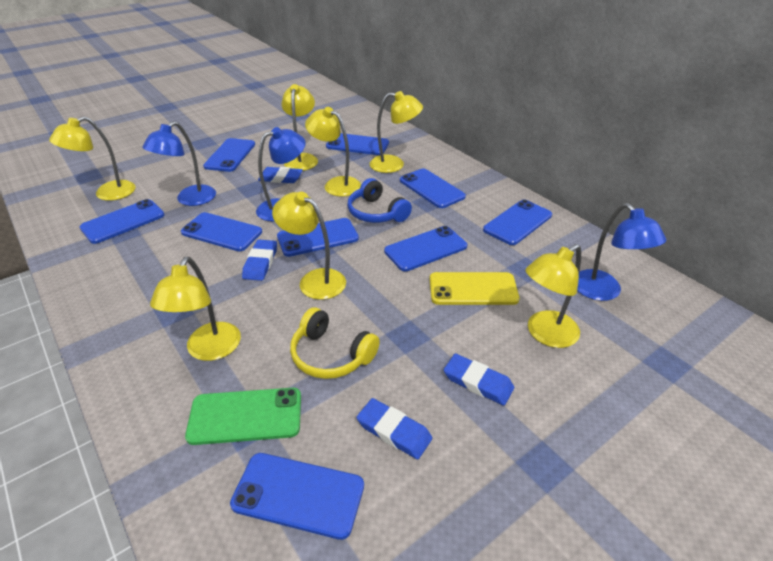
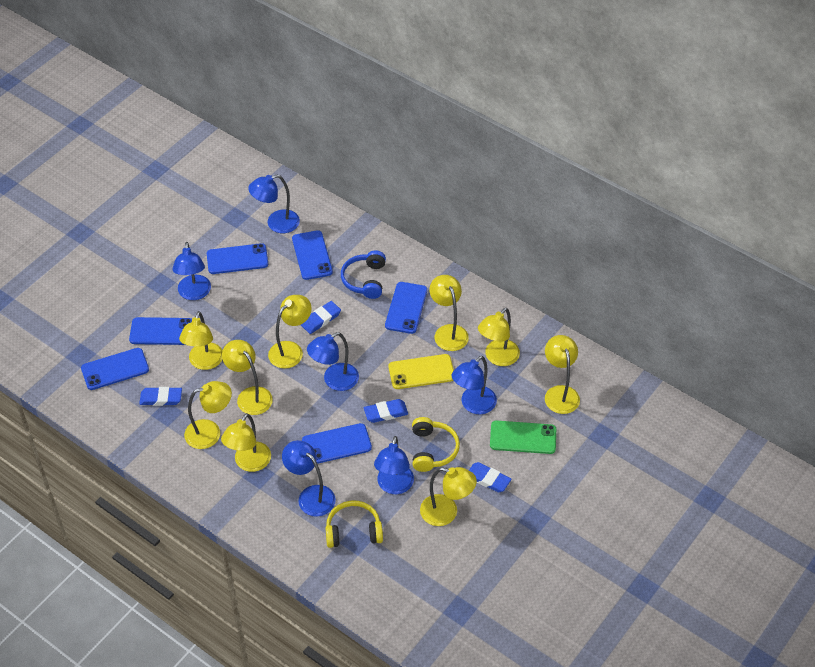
blue lamp: 3 -> 6
blue phone: 9 -> 6
yellow headphones: 1 -> 2
yellow lamp: 7 -> 9

